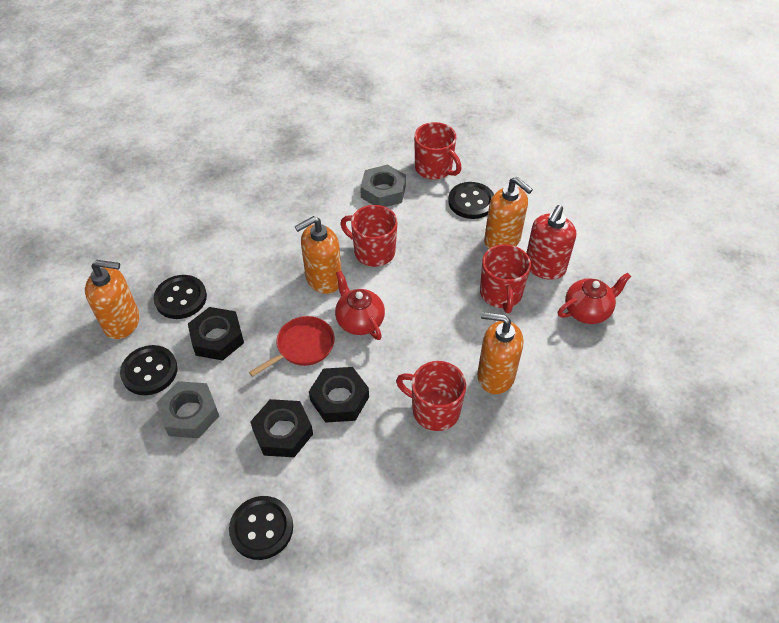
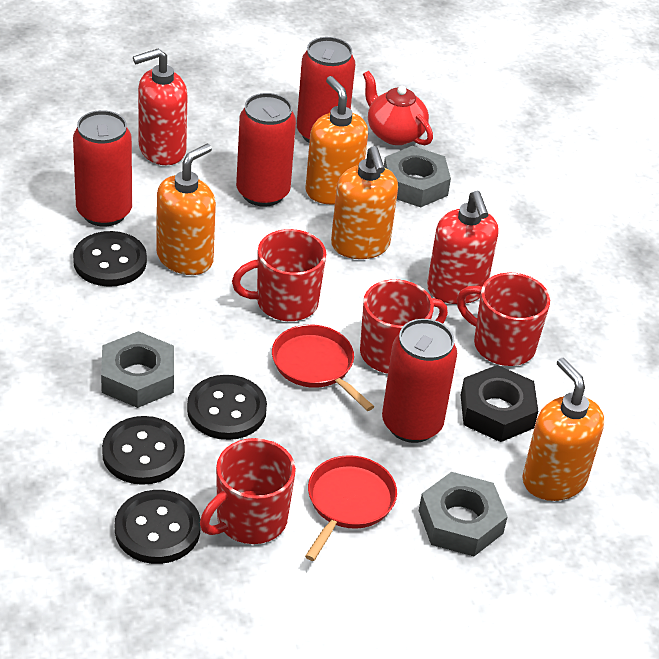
black nut: 3 -> 1
grey nut: 2 -> 3
red can: 0 -> 4
red pan: 1 -> 2
red soap dispenser: 1 -> 2
red teapot: 2 -> 1

